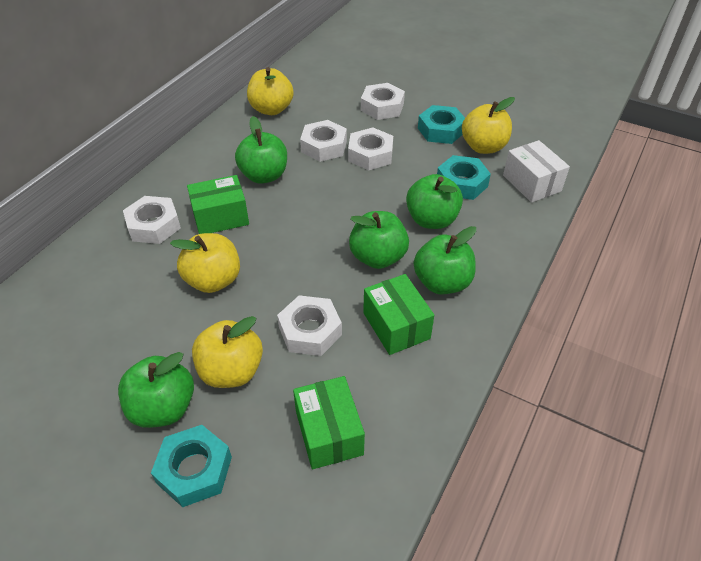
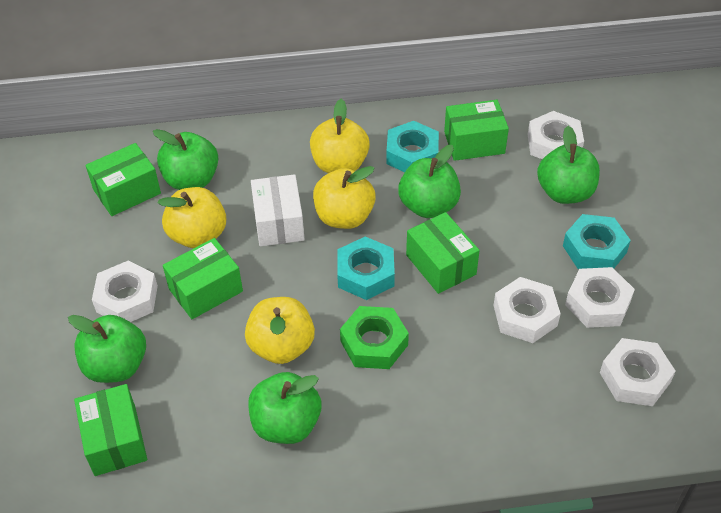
green box: 3 -> 5
green nut: 0 -> 1

